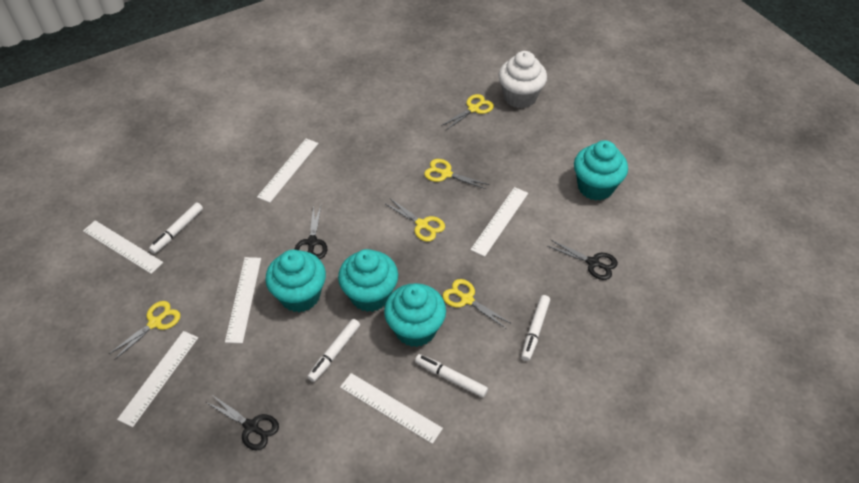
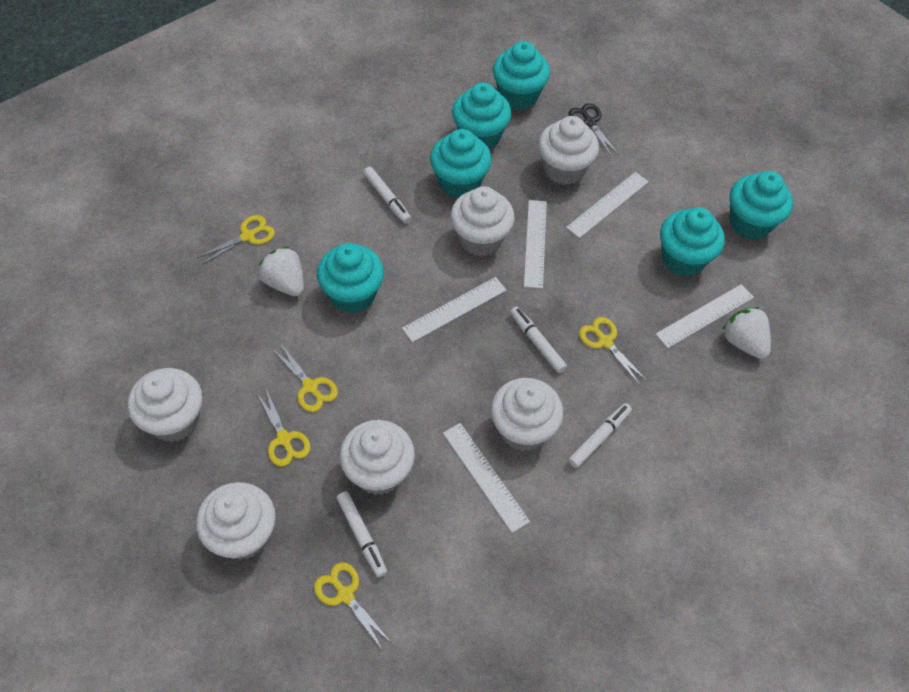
black scissors: 3 -> 1
turquoise cupcake: 4 -> 6
white cupcake: 1 -> 6
white ruler: 6 -> 5
white strawberry: 0 -> 2

